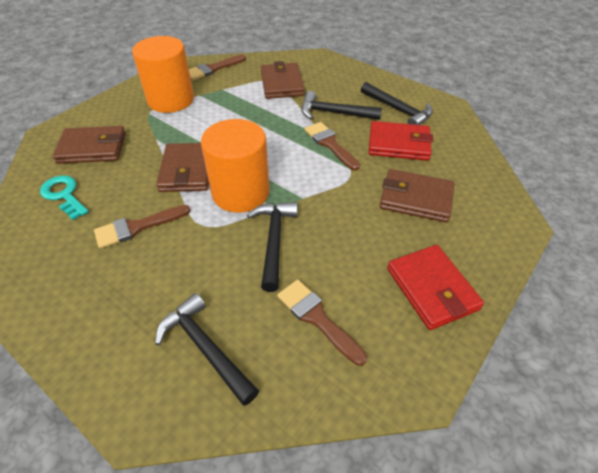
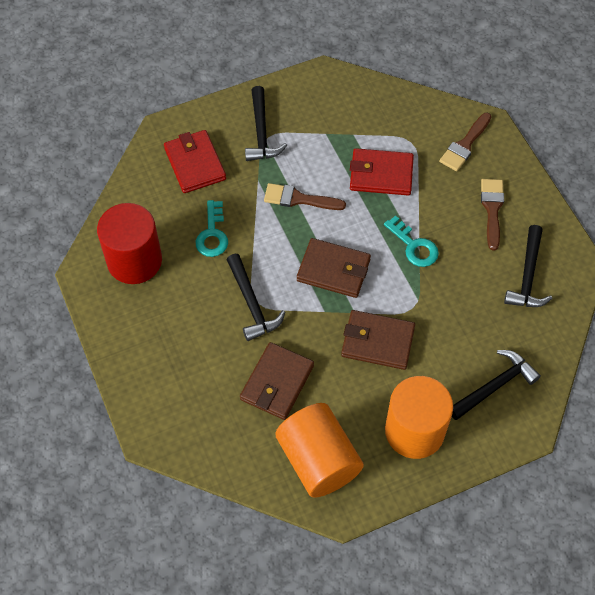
brown brush: 4 -> 3
brown wallet: 4 -> 3
red cylinder: 0 -> 1
turquoise key: 1 -> 2

